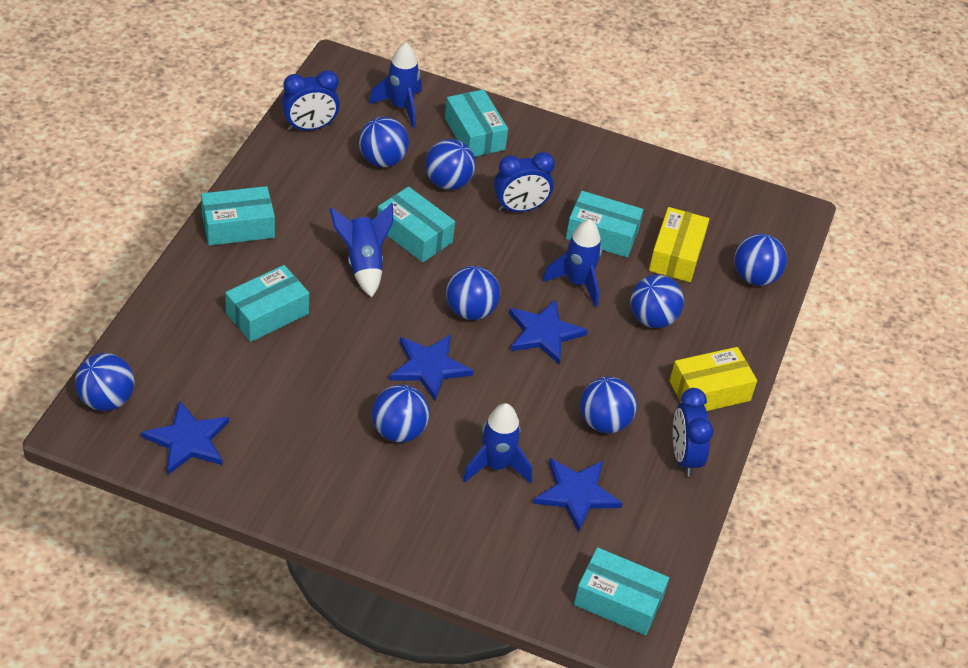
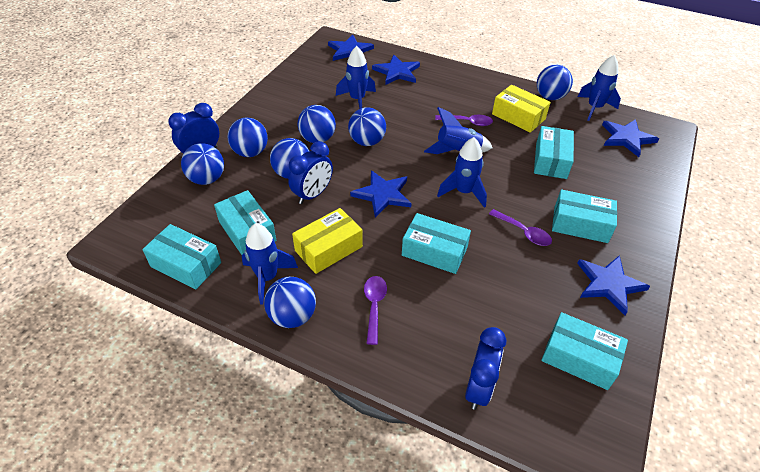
blue ball: 8 -> 7
blue rocket: 4 -> 5
blue star: 4 -> 5
purple spoon: 0 -> 3

